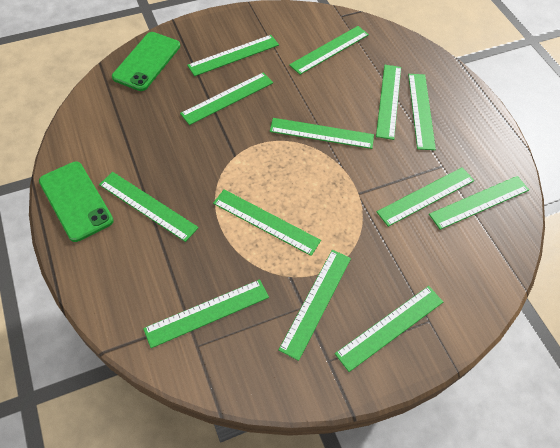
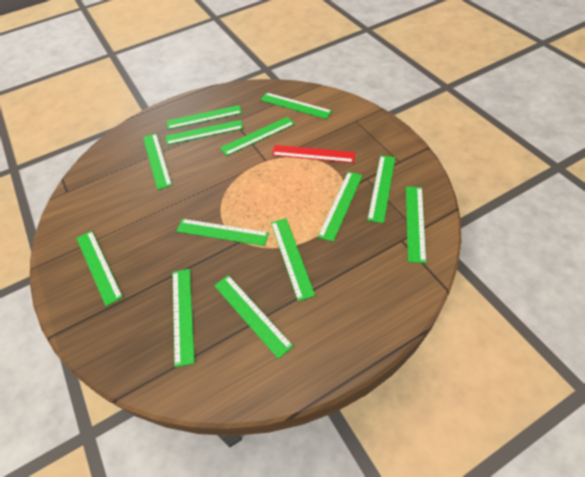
green phone: 2 -> 0
red ruler: 0 -> 1

